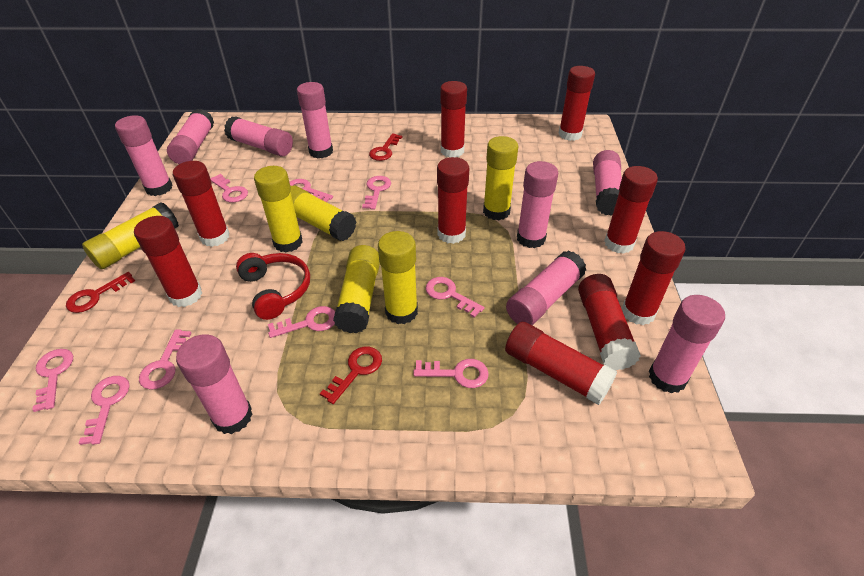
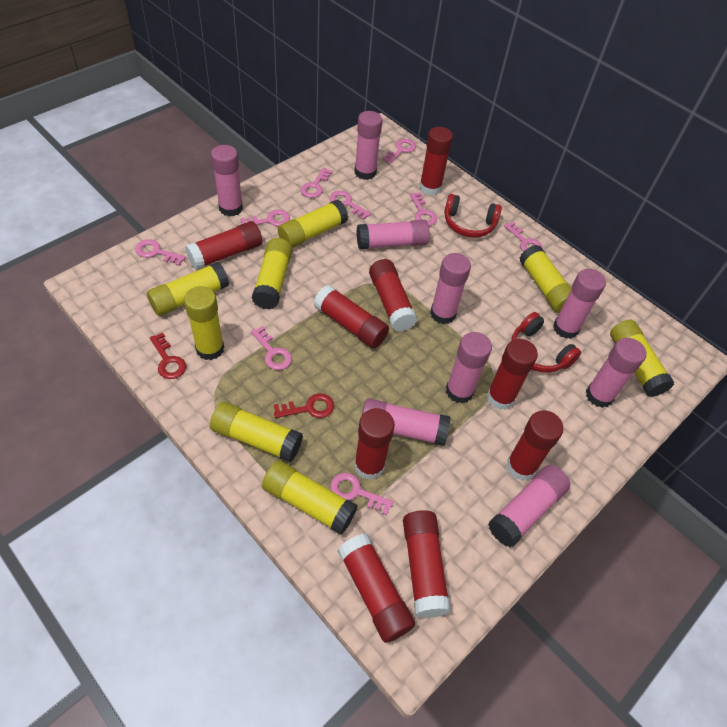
red headphones: 1 -> 2
red key: 3 -> 2
yellow glue stick: 6 -> 8

